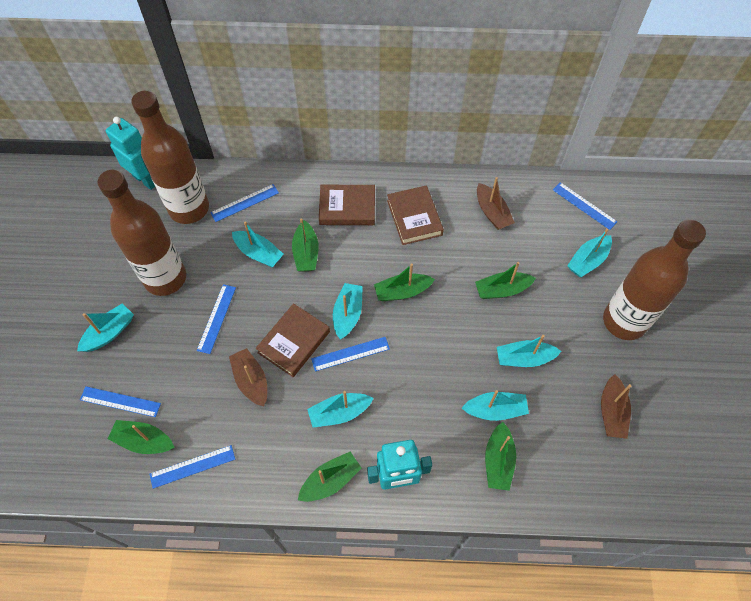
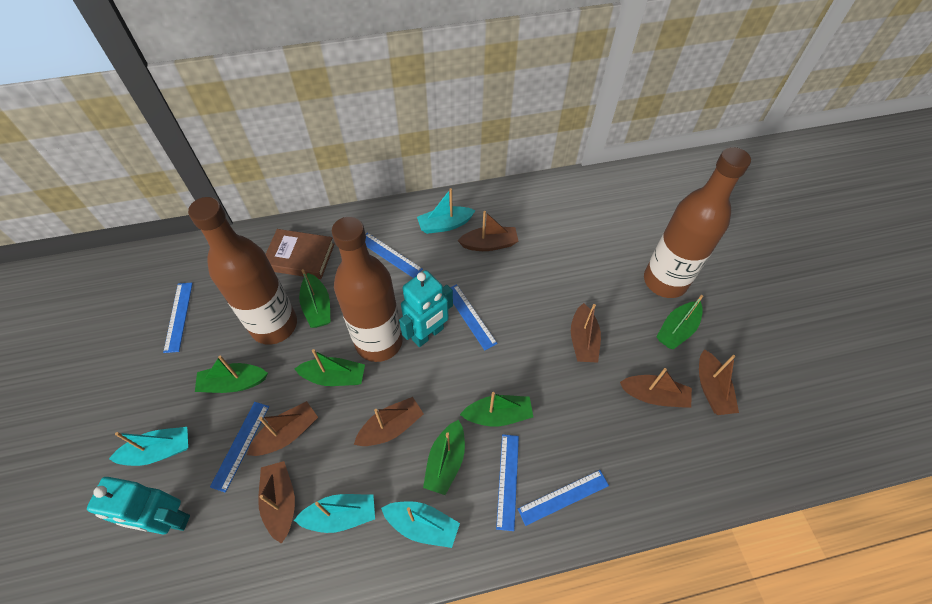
brown boat: 3 -> 7
brown book: 3 -> 1
turquoise boat: 7 -> 4

